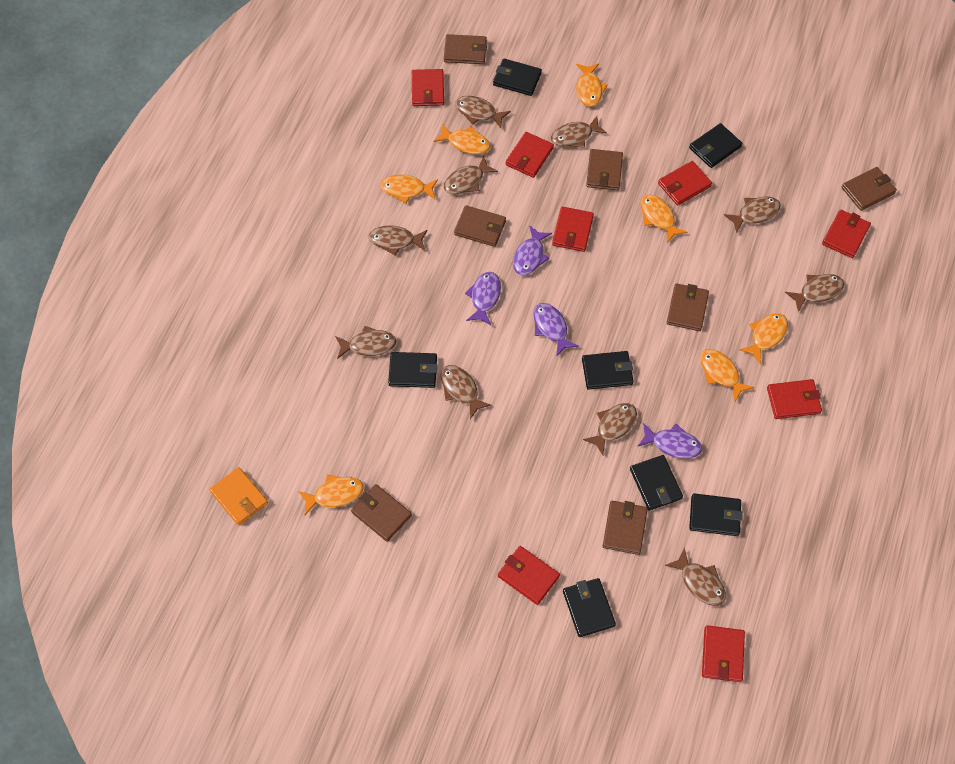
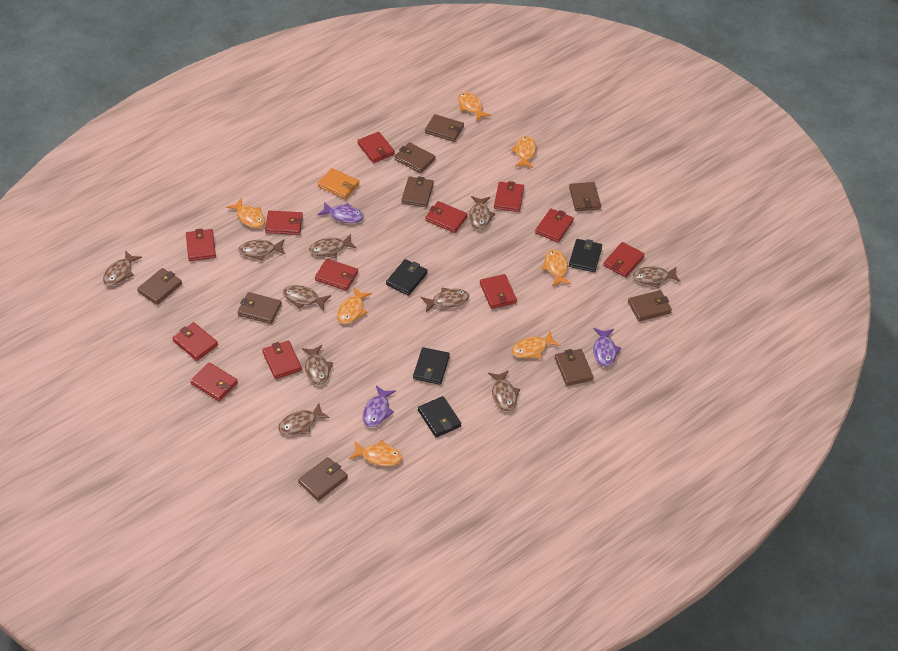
black wallet: 7 -> 4
brown wallet: 7 -> 9
purple fish: 4 -> 3
red wallet: 8 -> 12

